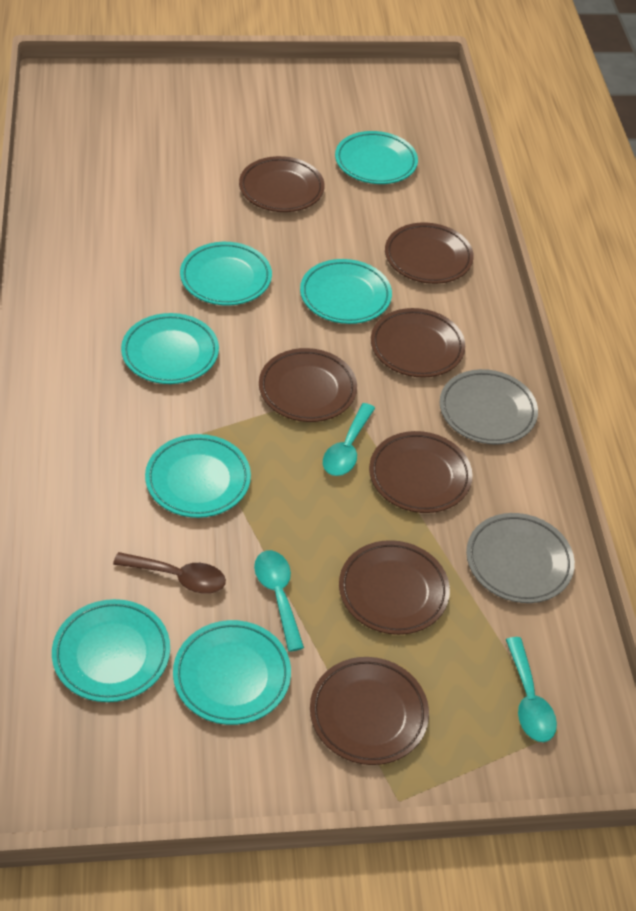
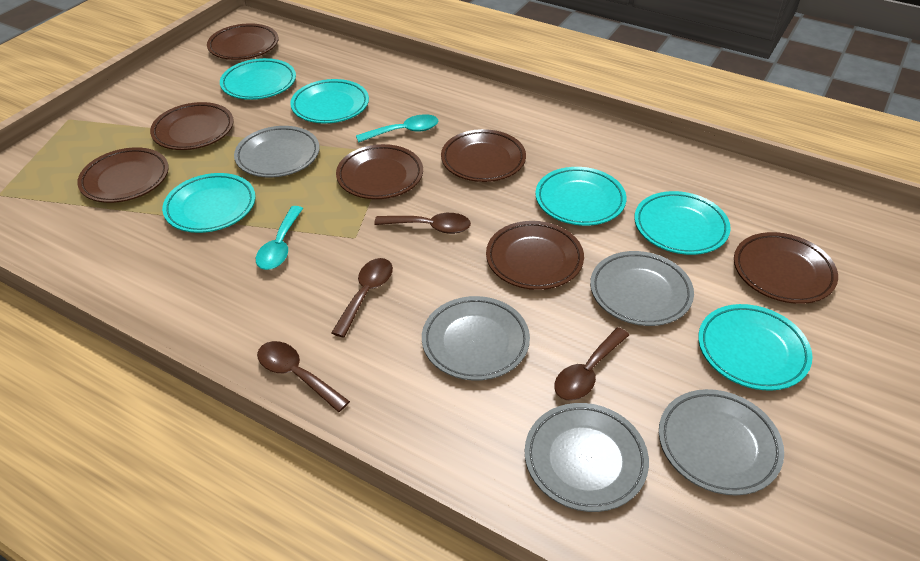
brown spoon: 1 -> 4
grey plate: 2 -> 5
turquoise plate: 7 -> 6
turquoise spoon: 3 -> 2

